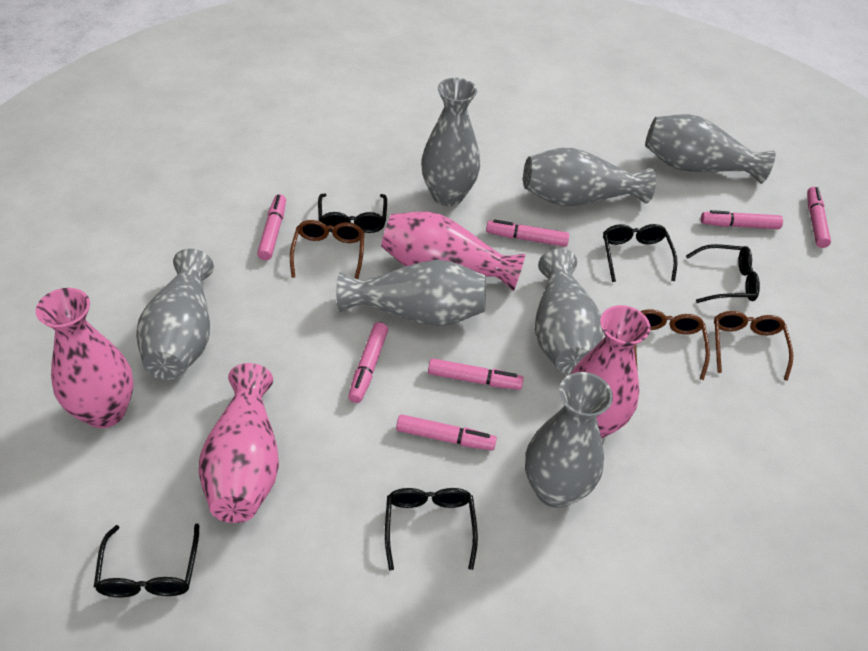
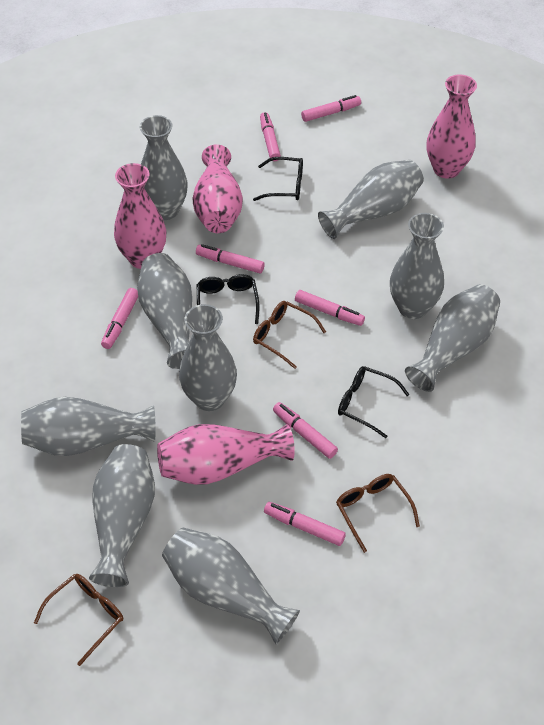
black glasses: 5 -> 3
grey vase: 7 -> 9

